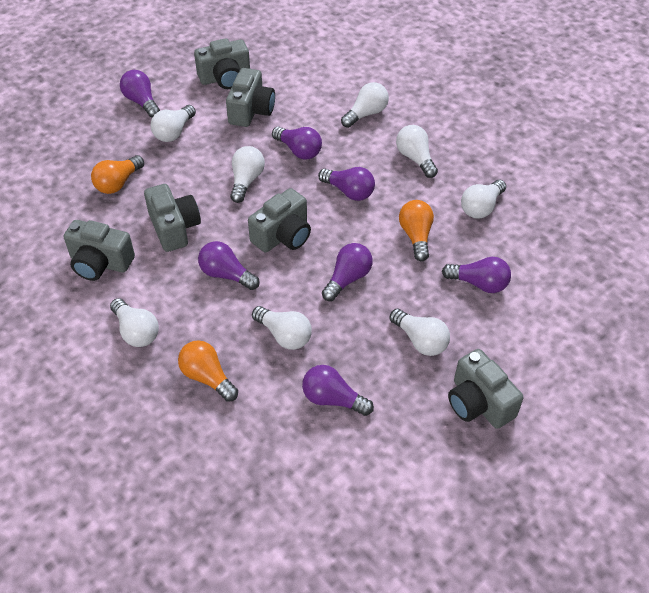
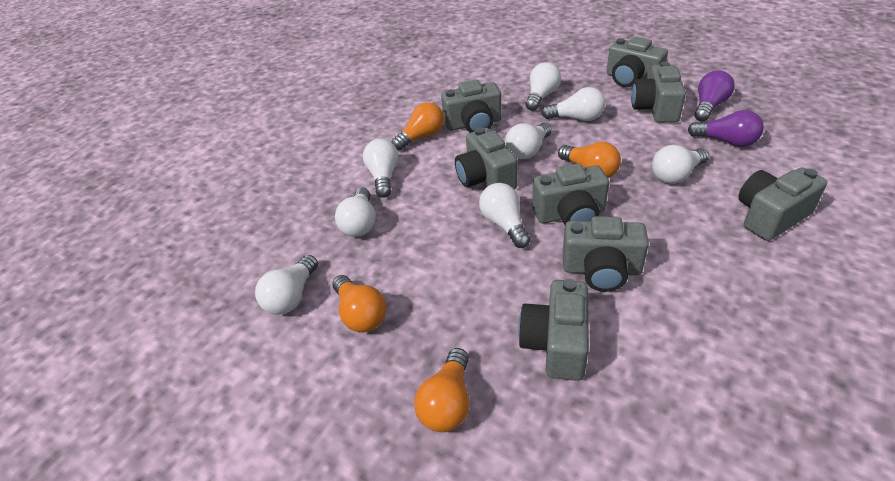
grey camera: 6 -> 8
orange light bulb: 3 -> 4
purple light bulb: 7 -> 2

